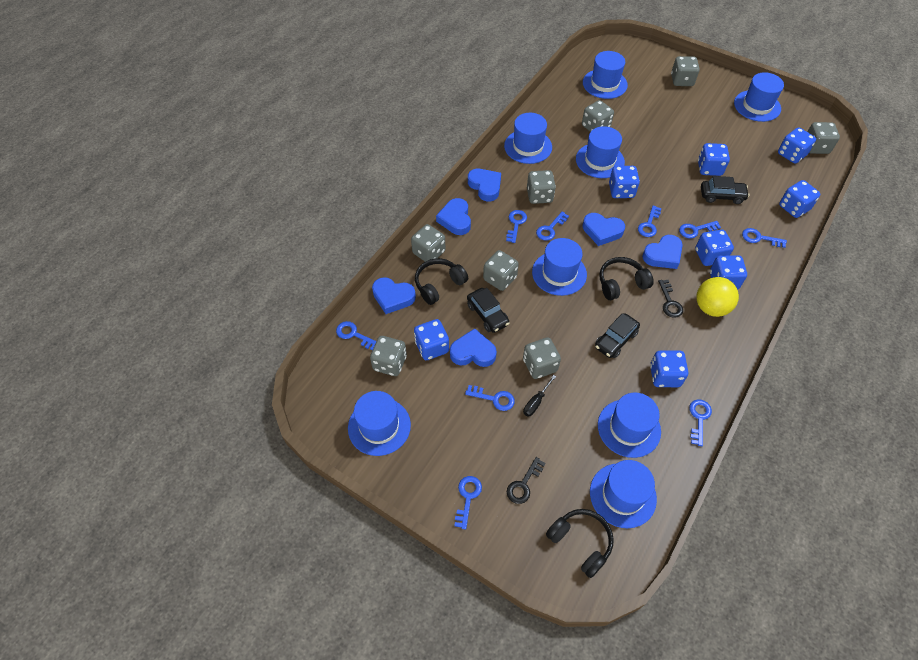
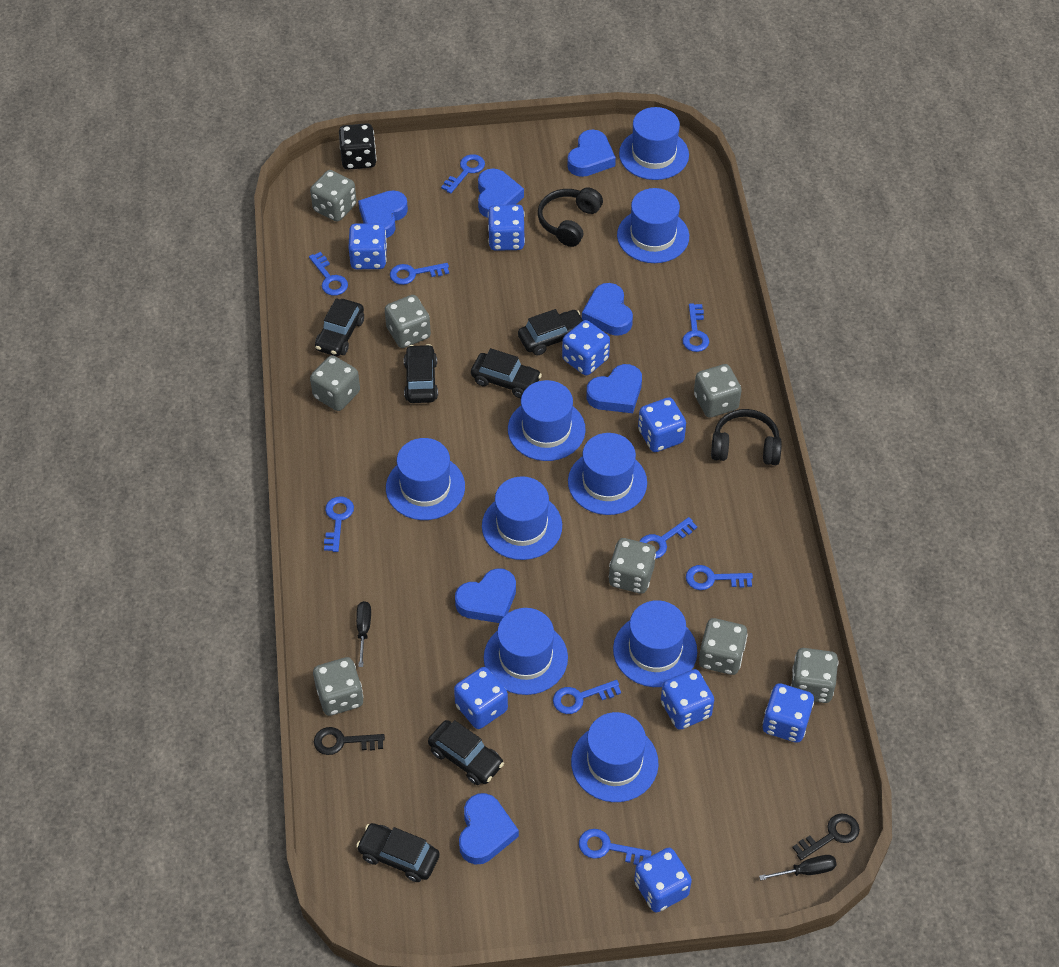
black car: 3 -> 6
black dice: 0 -> 1
black headphones: 3 -> 2
black screwdriver: 1 -> 2
blue hat: 8 -> 9
blue heart: 6 -> 7
yellow ball: 1 -> 0

